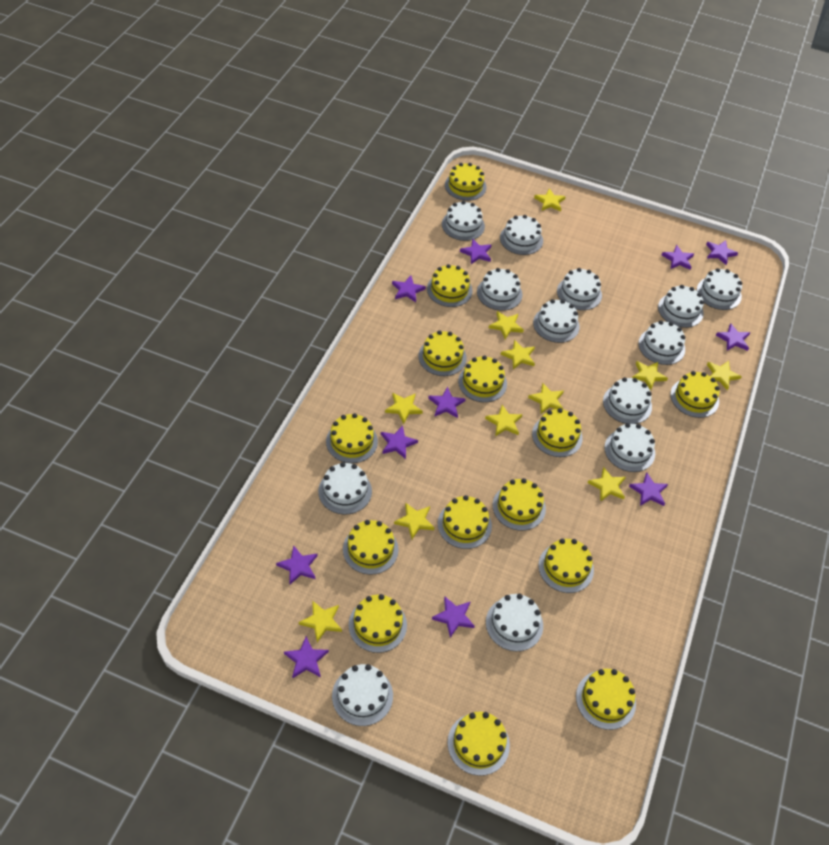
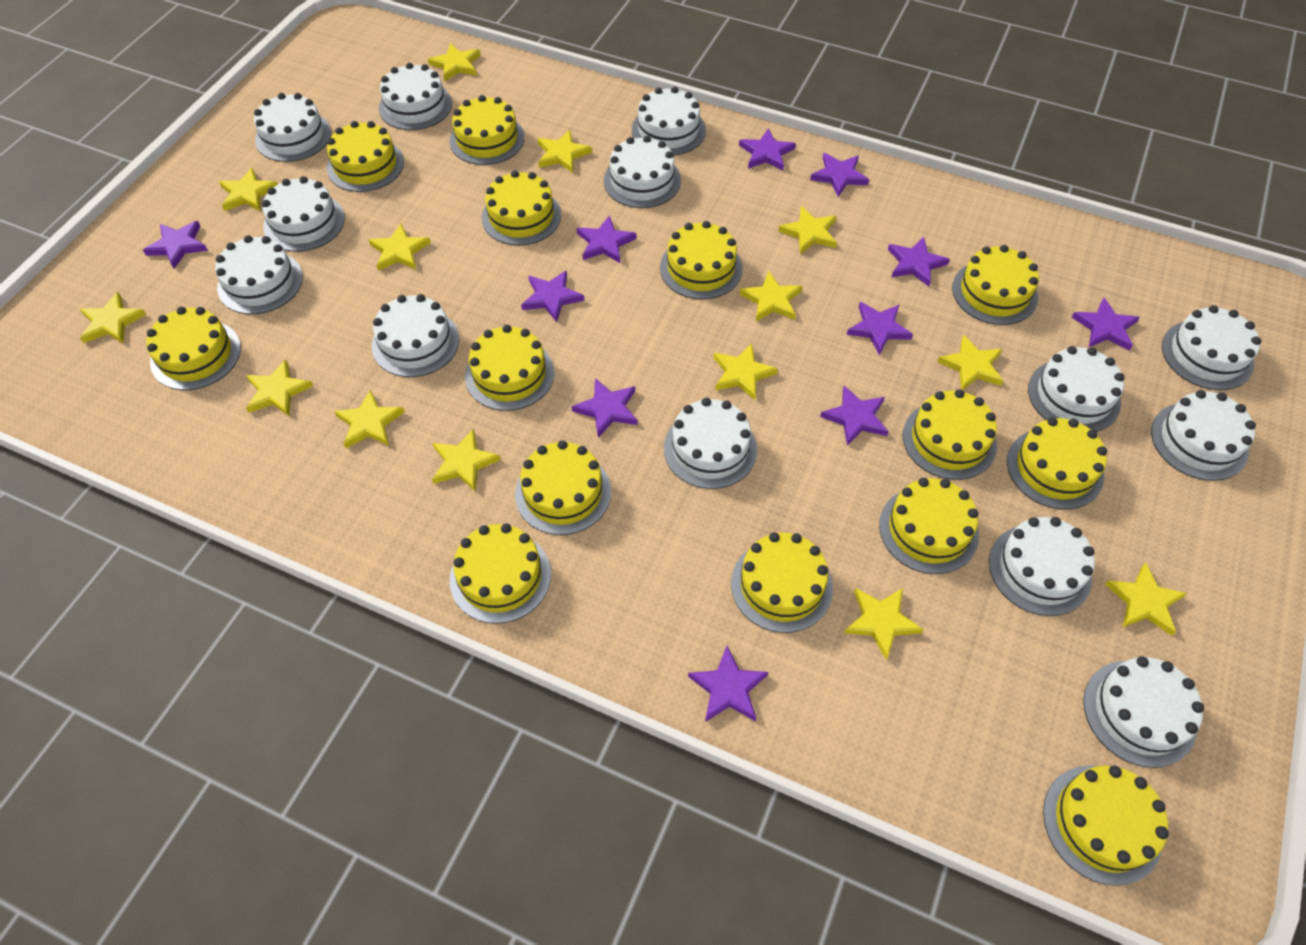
yellow star: 11 -> 14

